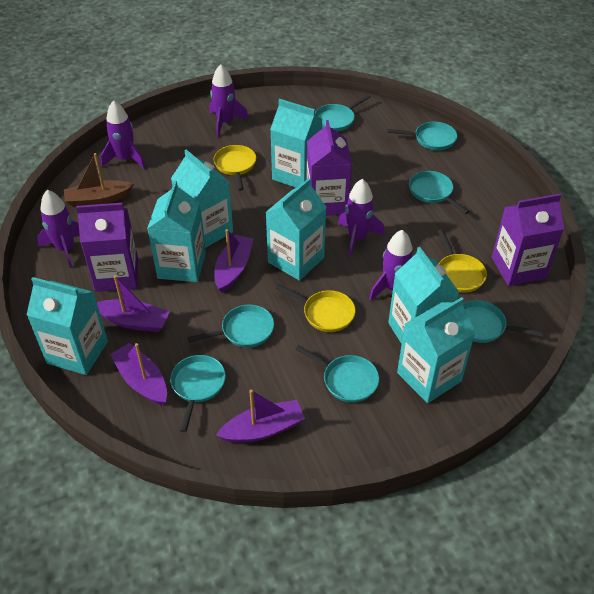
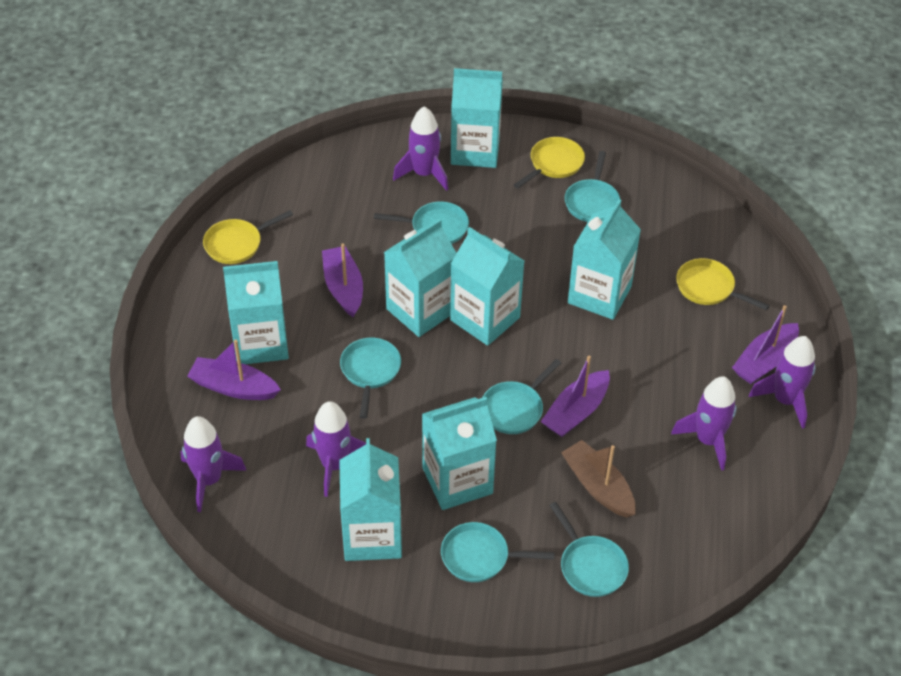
purple carton: 3 -> 0
turquoise pan: 7 -> 6

